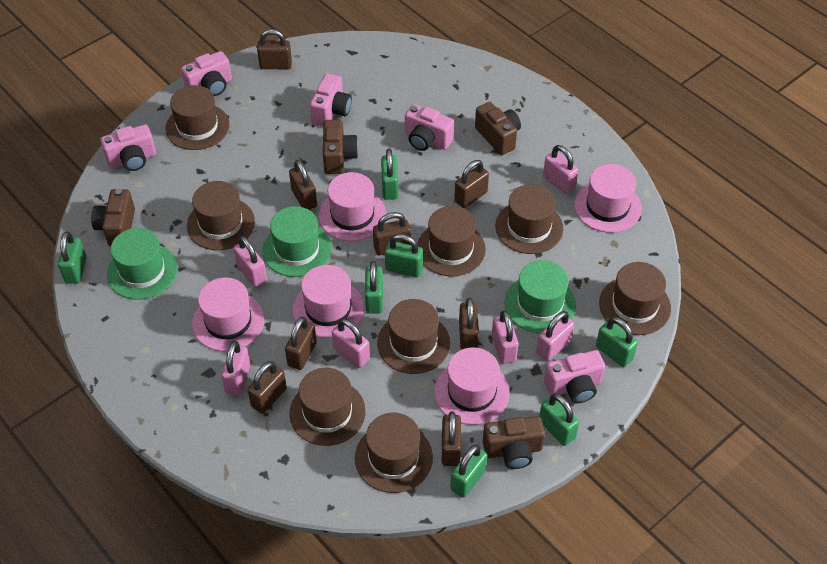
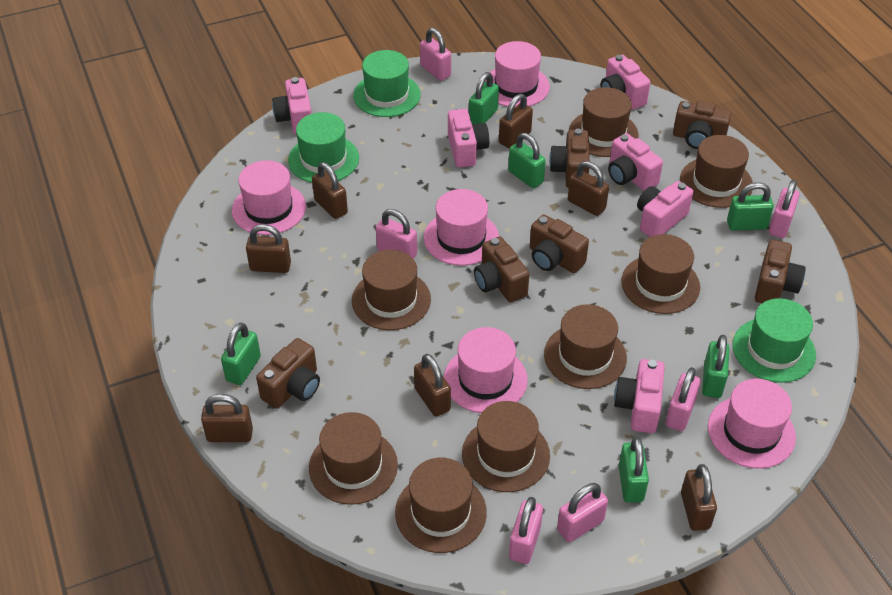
brown camera: 4 -> 6
brown padlock: 8 -> 7
green padlock: 7 -> 6
pink camera: 5 -> 6

